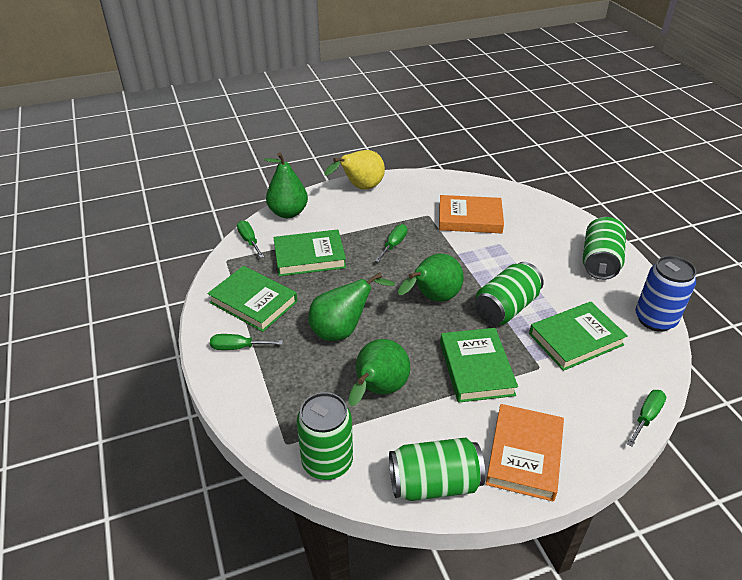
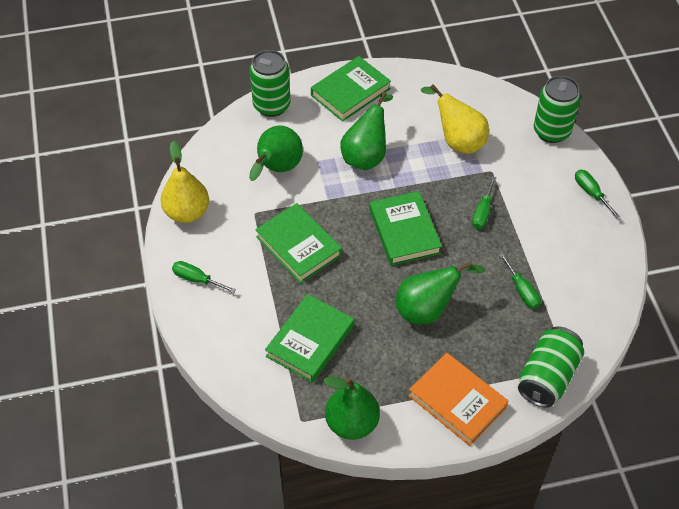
blue can: 1 -> 0
green can: 4 -> 3
orange book: 2 -> 1
yellow pear: 1 -> 2

